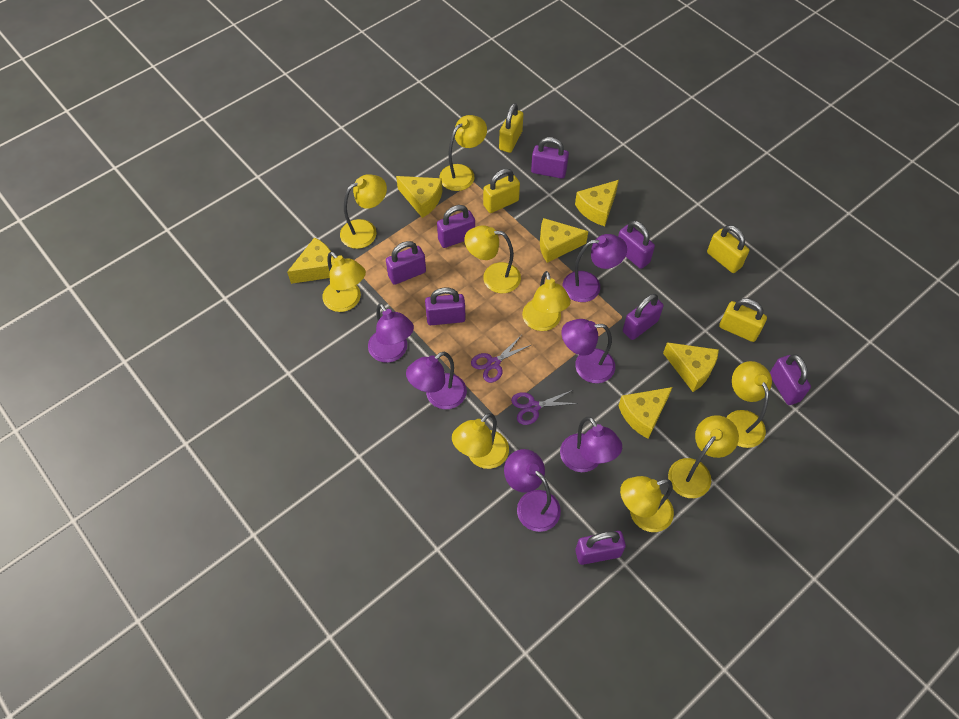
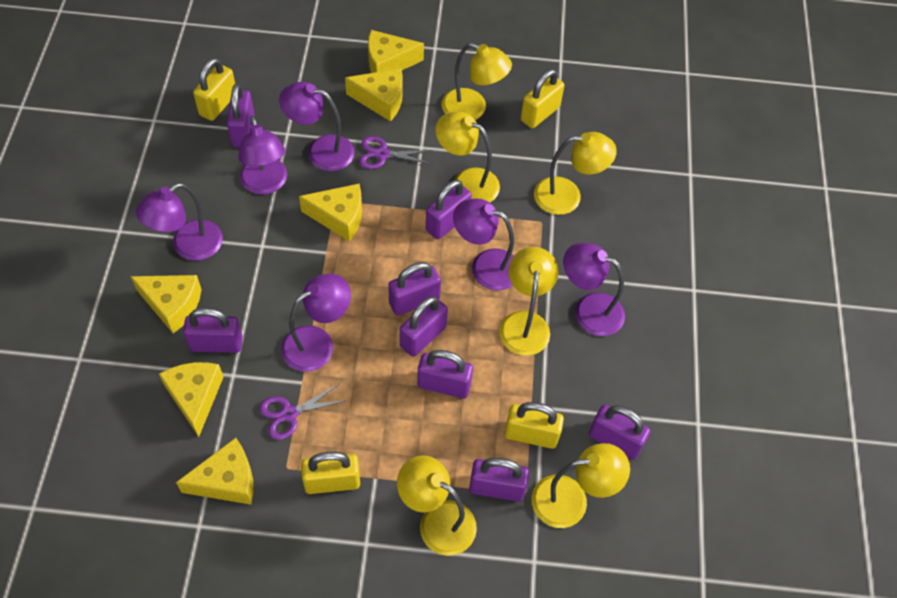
yellow lamp: 9 -> 6

